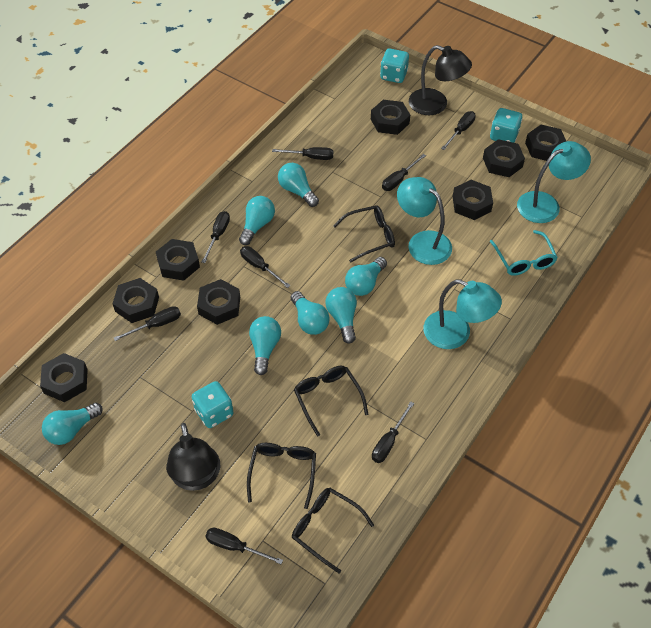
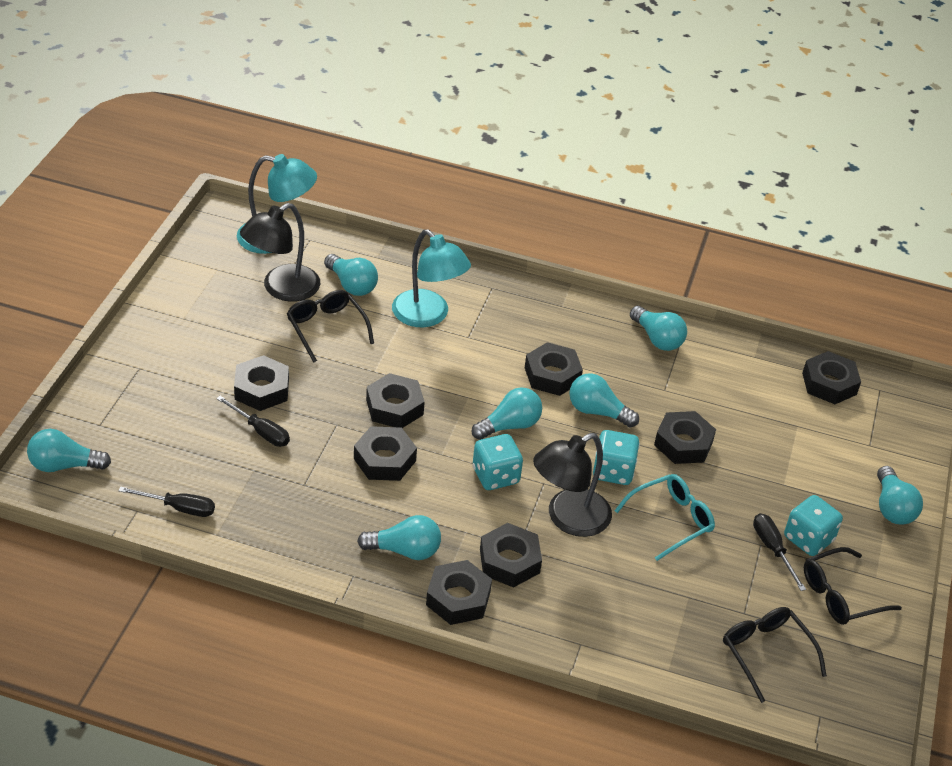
black glasses: 4 -> 3
black screwdriver: 8 -> 3
turquoise lamp: 3 -> 2

